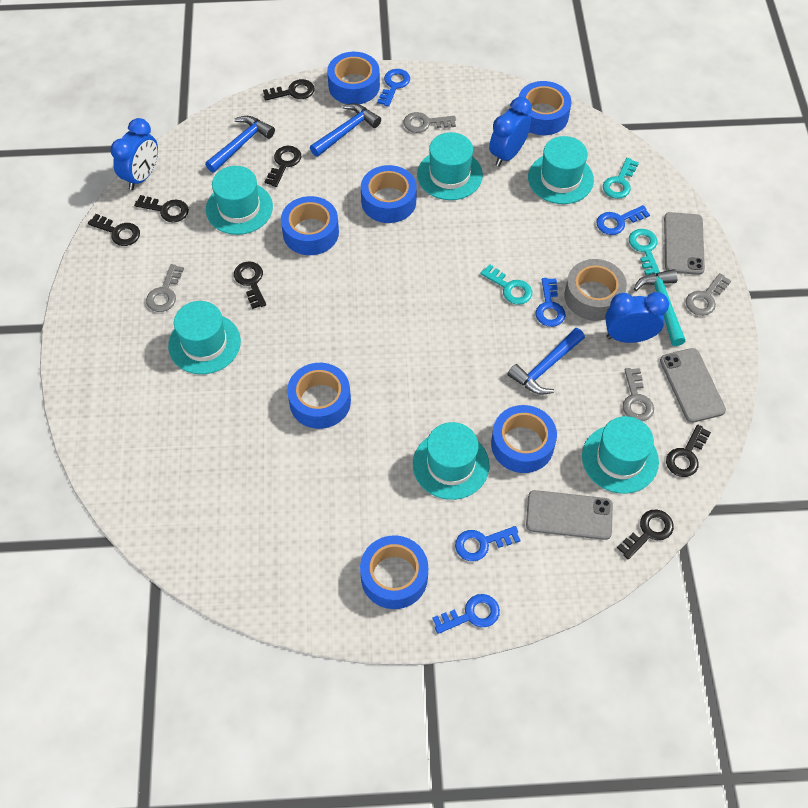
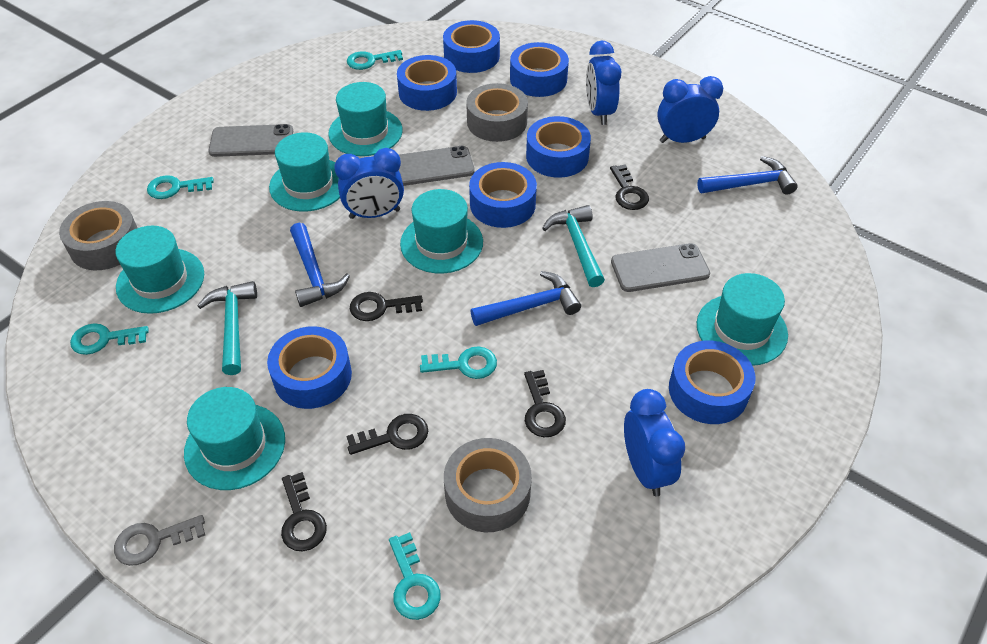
black key: 7 -> 5
blue clock: 3 -> 4
blue key: 5 -> 0
grey key: 4 -> 1
grey tape: 1 -> 3
turquoise hammer: 1 -> 2
turquoise key: 3 -> 5

